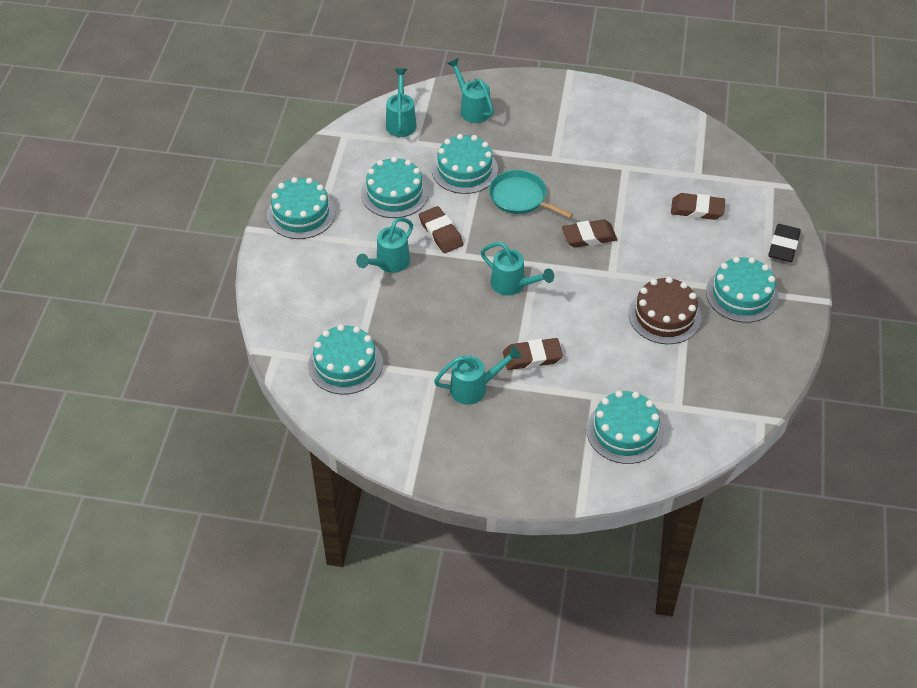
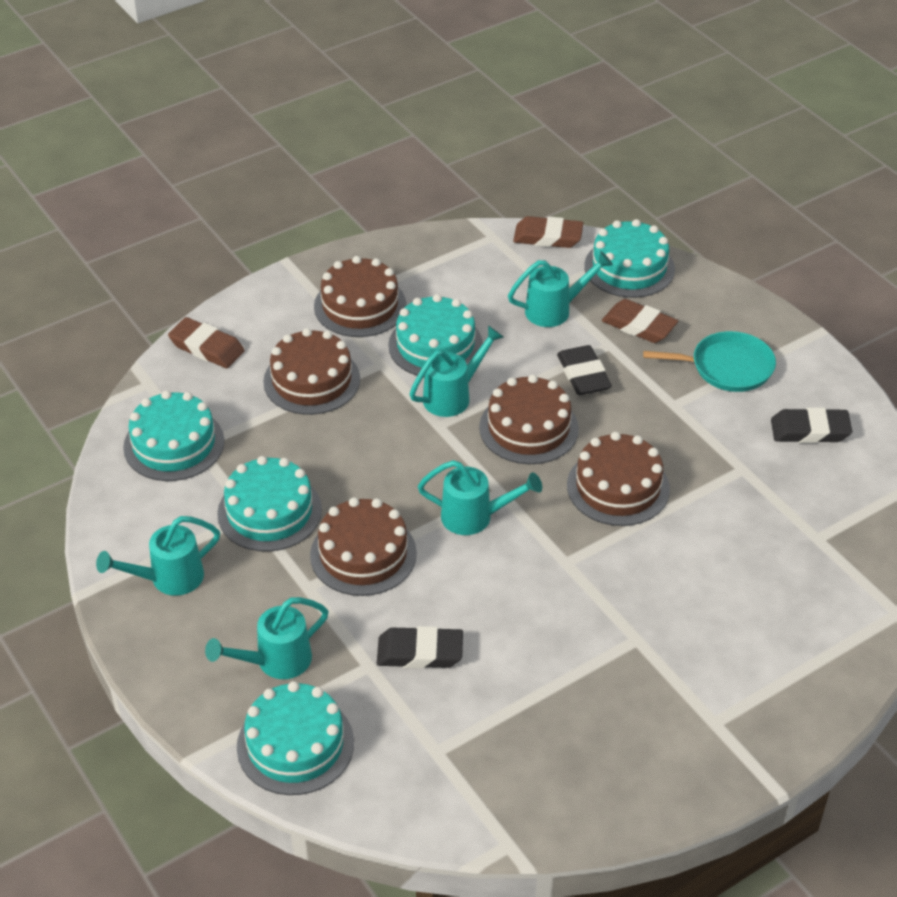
black eraser: 1 -> 3
brown cake: 1 -> 5
brown eraser: 4 -> 3
turquoise cake: 6 -> 5

